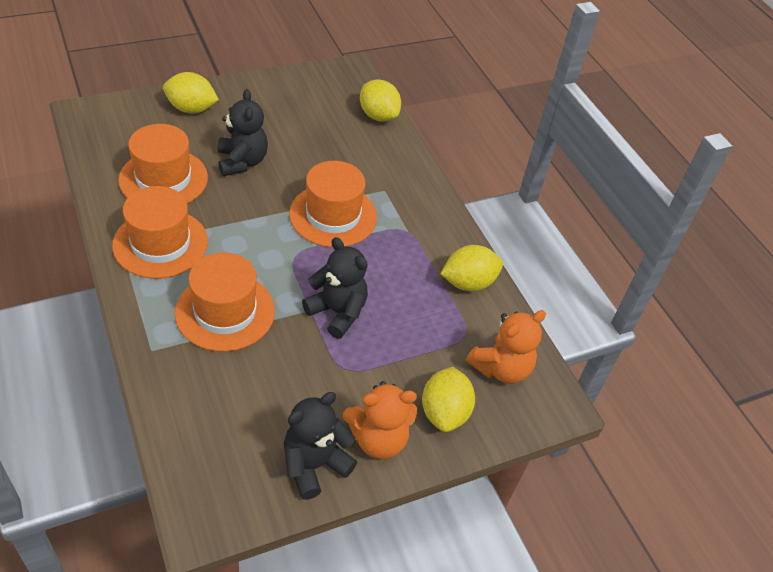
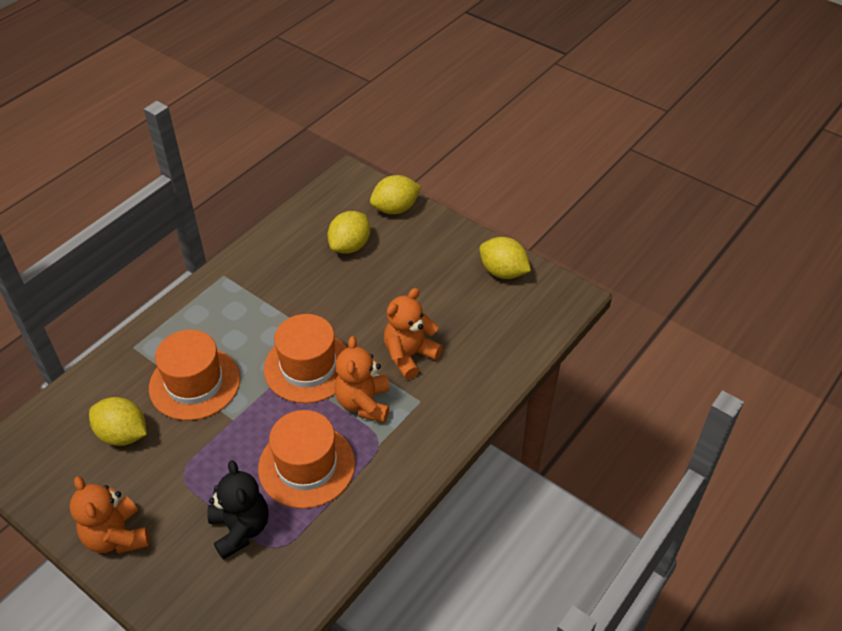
black teddy bear: 3 -> 1
orange hat: 4 -> 3
orange teddy bear: 2 -> 3

